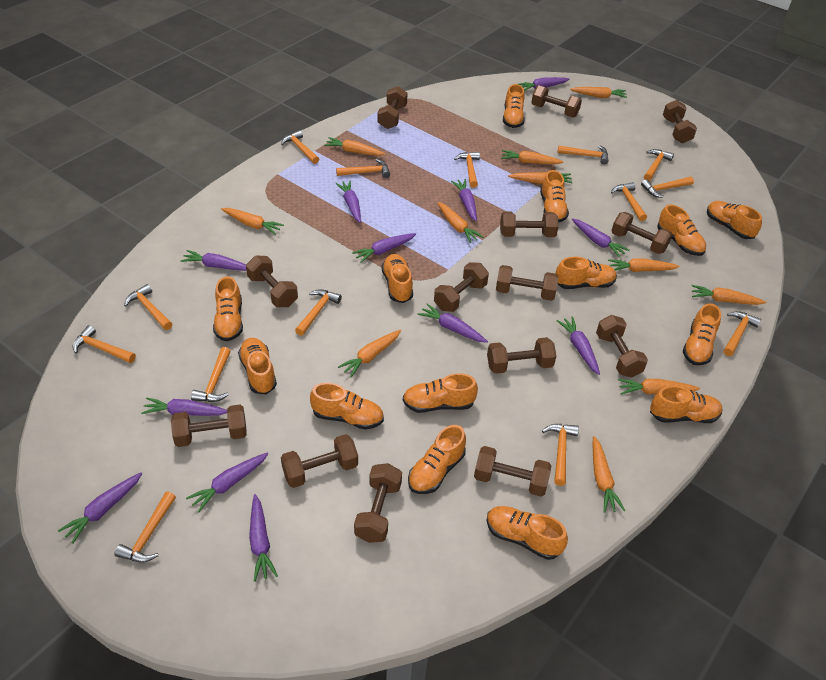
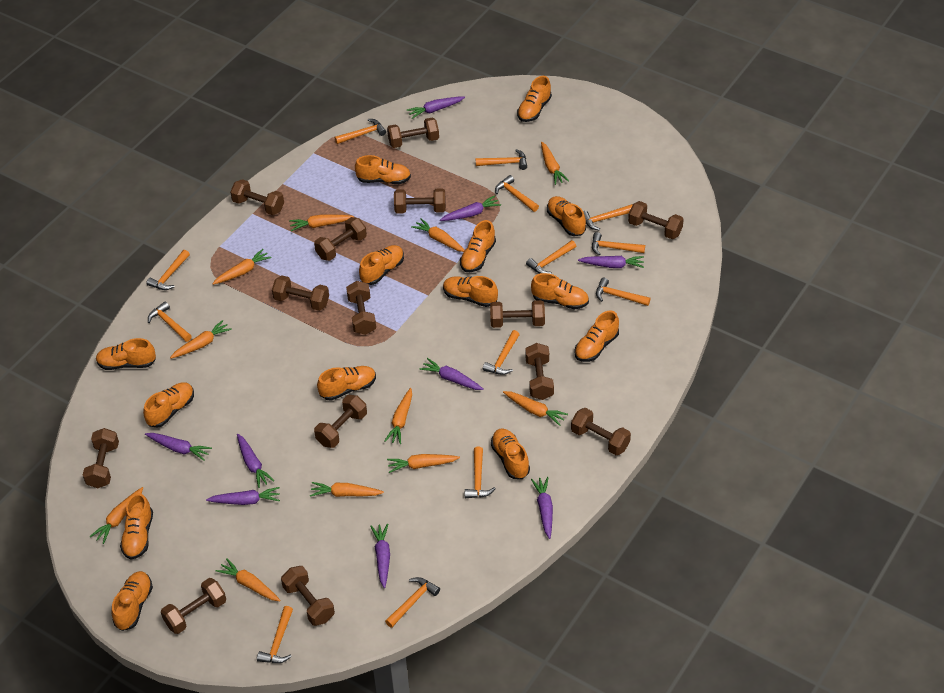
orange hammer: 14 -> 13
purple carrot: 12 -> 9

